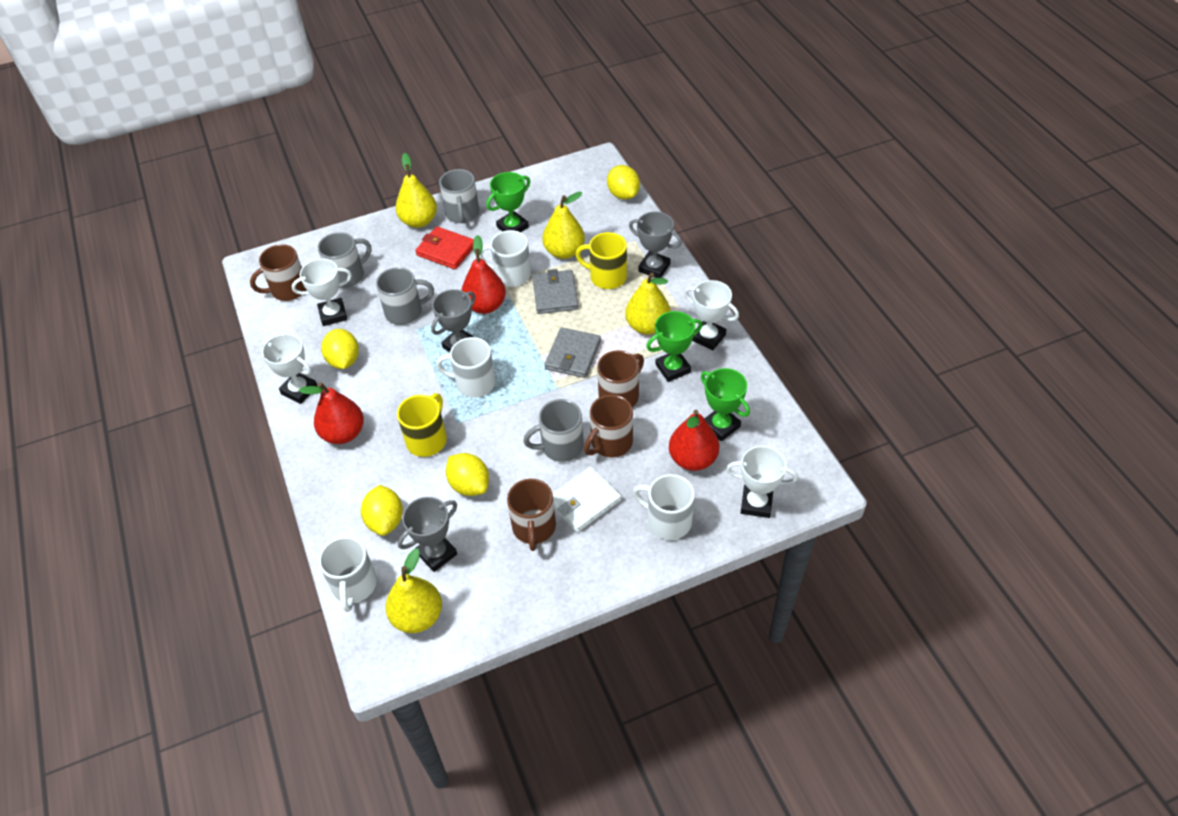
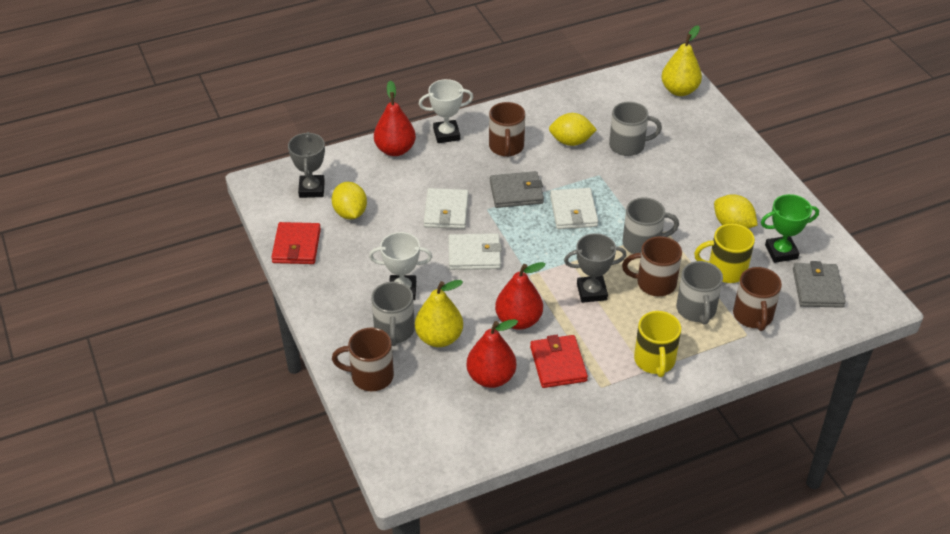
green trophy: 3 -> 1
grey trophy: 3 -> 2
red wallet: 1 -> 2
white mug: 4 -> 0
white trophy: 4 -> 2
white wallet: 1 -> 3
yellow lemon: 4 -> 3
yellow pear: 4 -> 2

